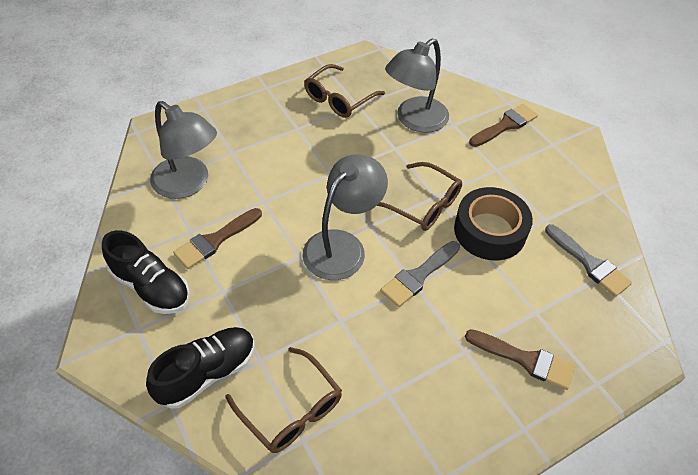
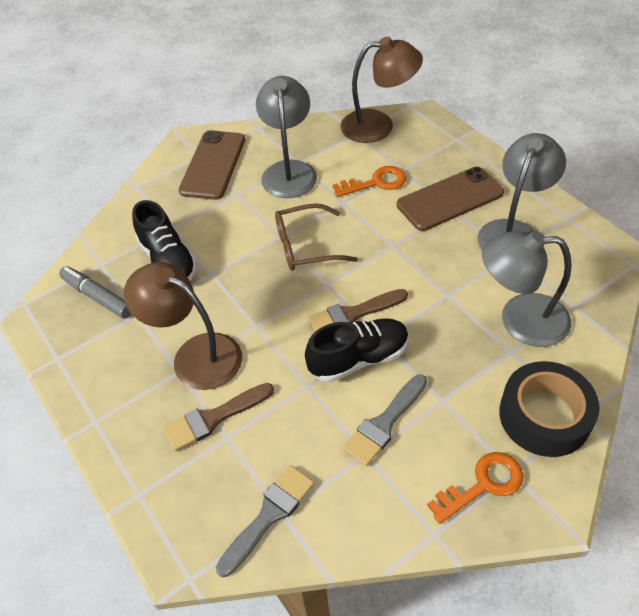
brown brush: 3 -> 2
brown glasses: 3 -> 1
brown lamp: 0 -> 2
brown phone: 0 -> 2
grey marker: 0 -> 1
orange key: 0 -> 2

